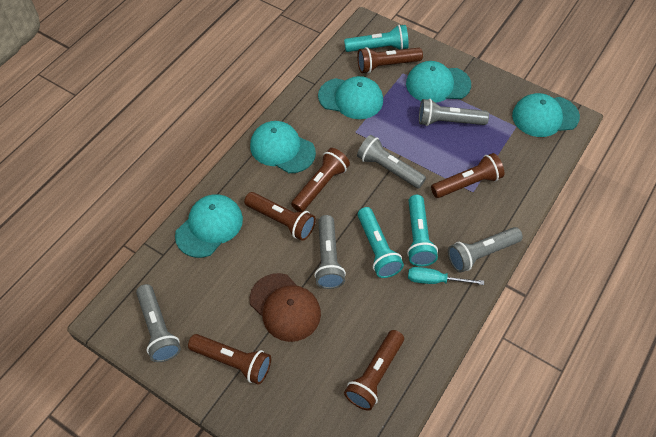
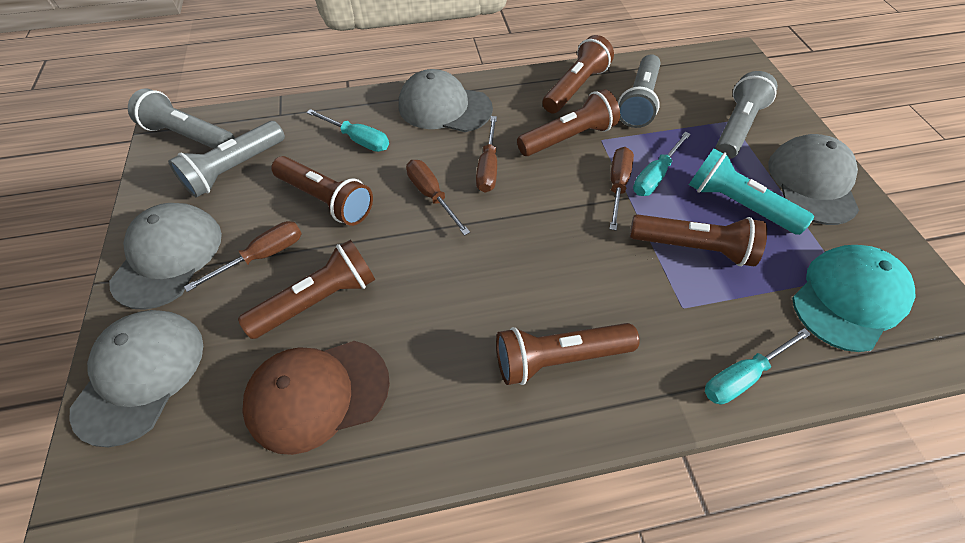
brown screwdriver: 0 -> 4
grey cap: 0 -> 4
grey flashlight: 5 -> 4
turquoise cap: 5 -> 1
turquoise flashlight: 3 -> 1
turquoise screwdriver: 1 -> 3

